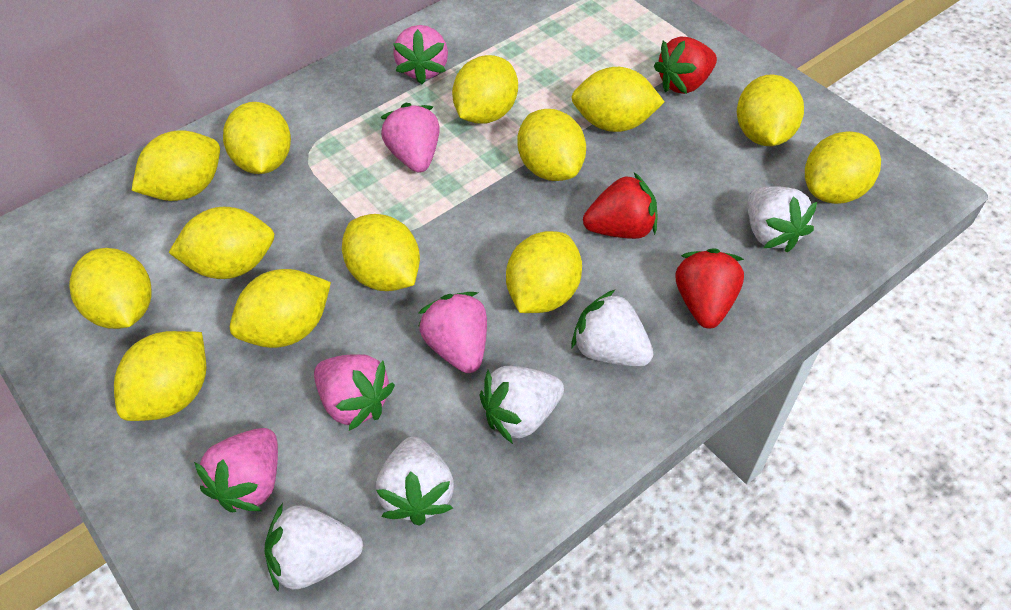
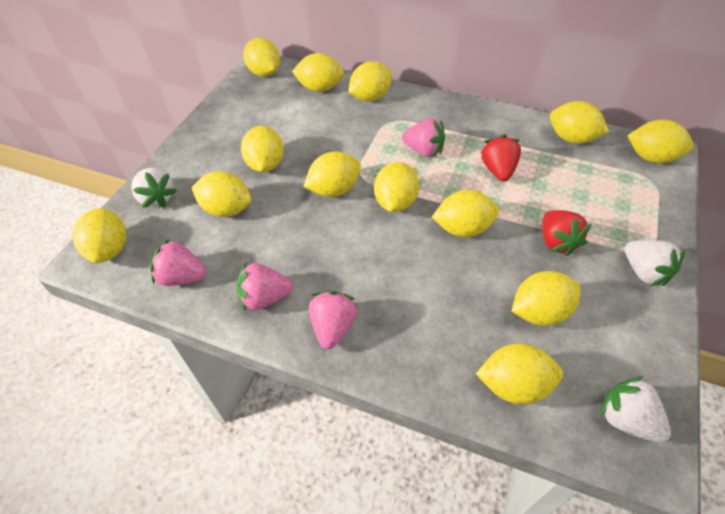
pink strawberry: 5 -> 4
red strawberry: 3 -> 2
white strawberry: 5 -> 3

